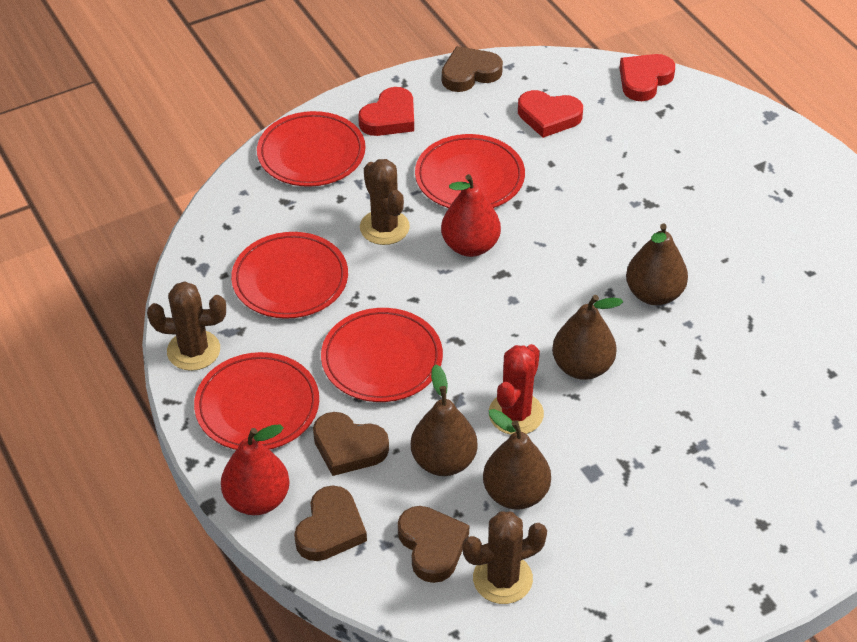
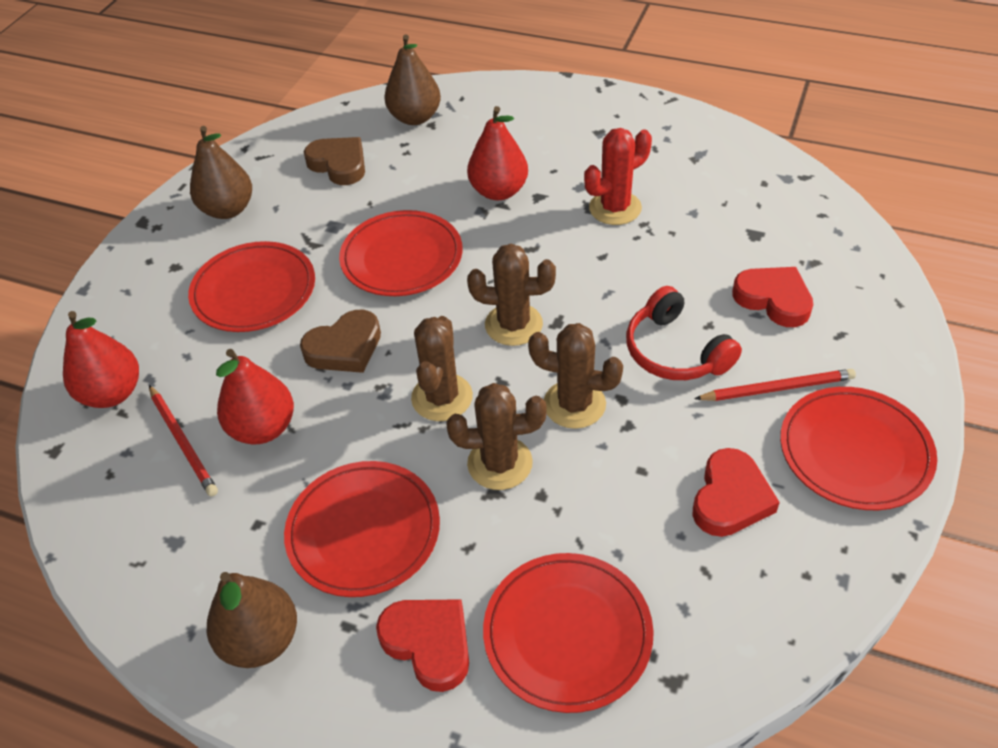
brown cactus: 3 -> 4
brown heart: 4 -> 2
brown pear: 4 -> 3
red headphones: 0 -> 1
red pear: 2 -> 3
red pencil: 0 -> 2

